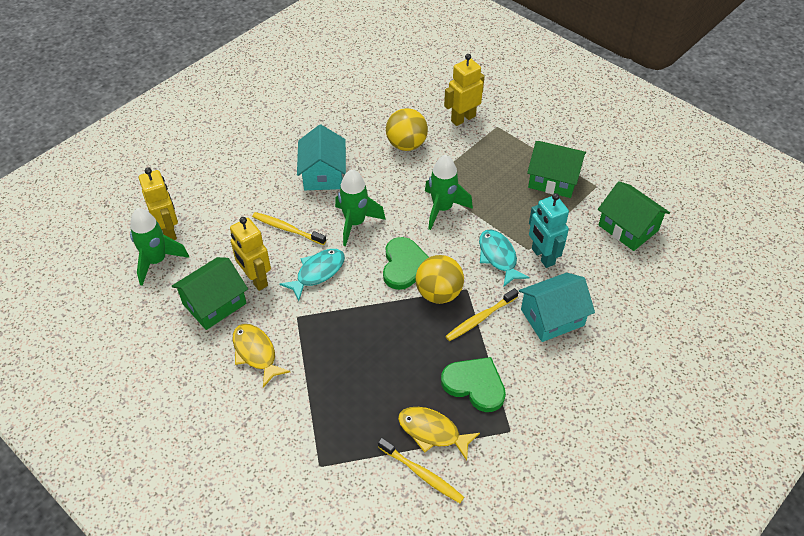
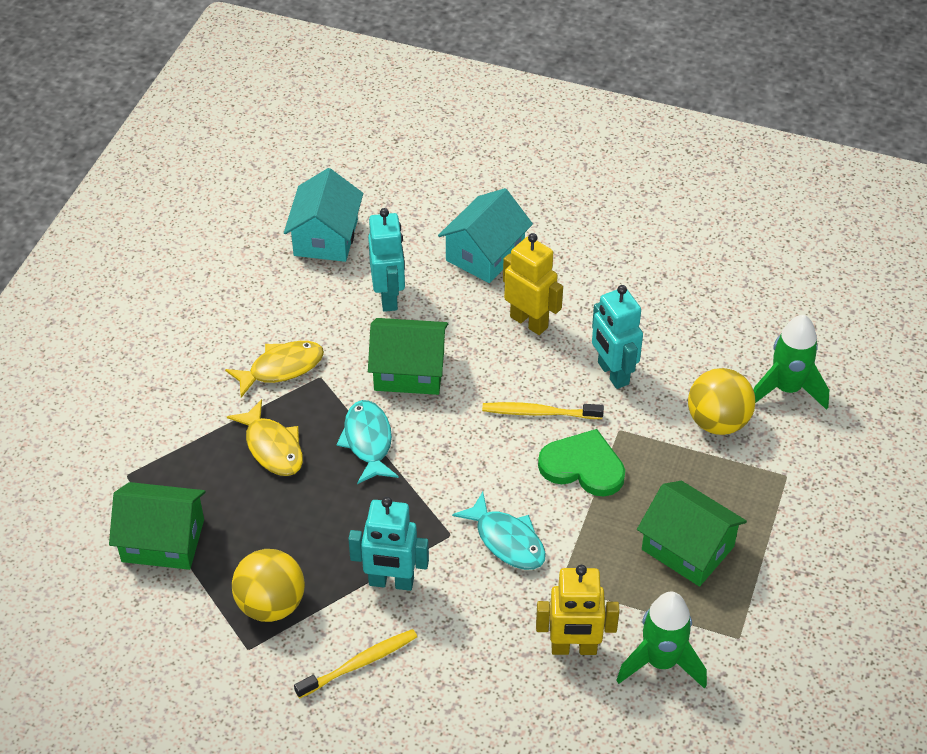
green heart: 2 -> 1
green rocket: 3 -> 2
turquoise robot: 1 -> 3
yellow robot: 3 -> 2
yellow toothbrush: 3 -> 2

